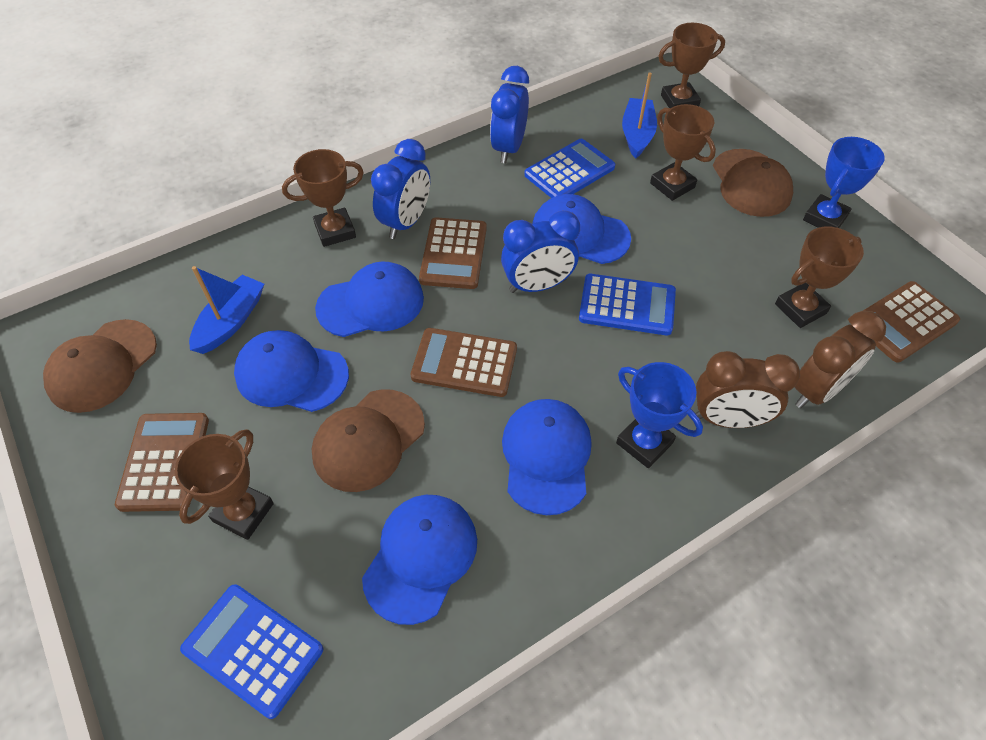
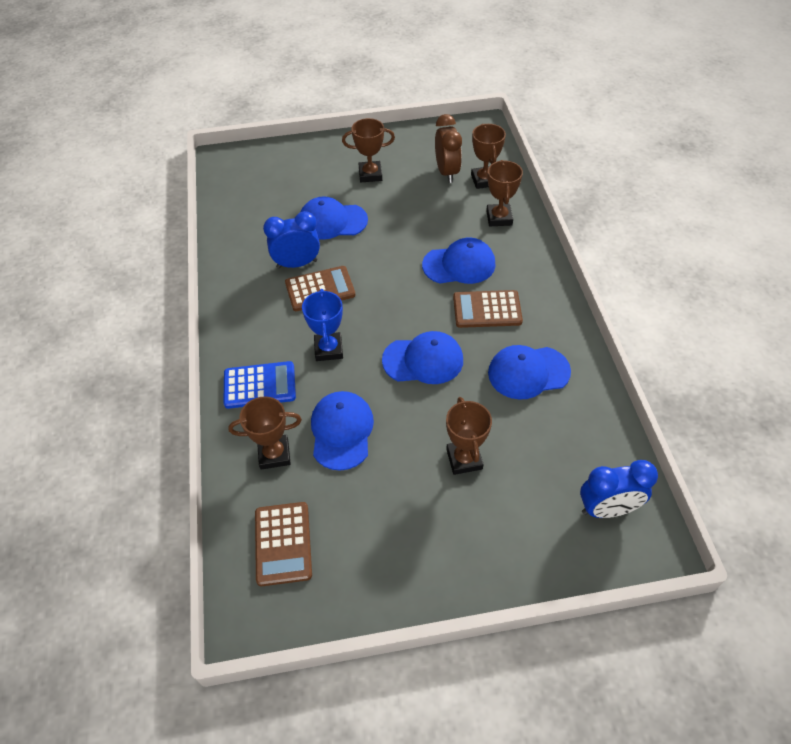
blue boat: 2 -> 0
blue calculator: 3 -> 1
blue clock: 3 -> 2
blue trophy: 2 -> 1
brown calculator: 4 -> 3
brown cap: 3 -> 0
brown clock: 2 -> 1

